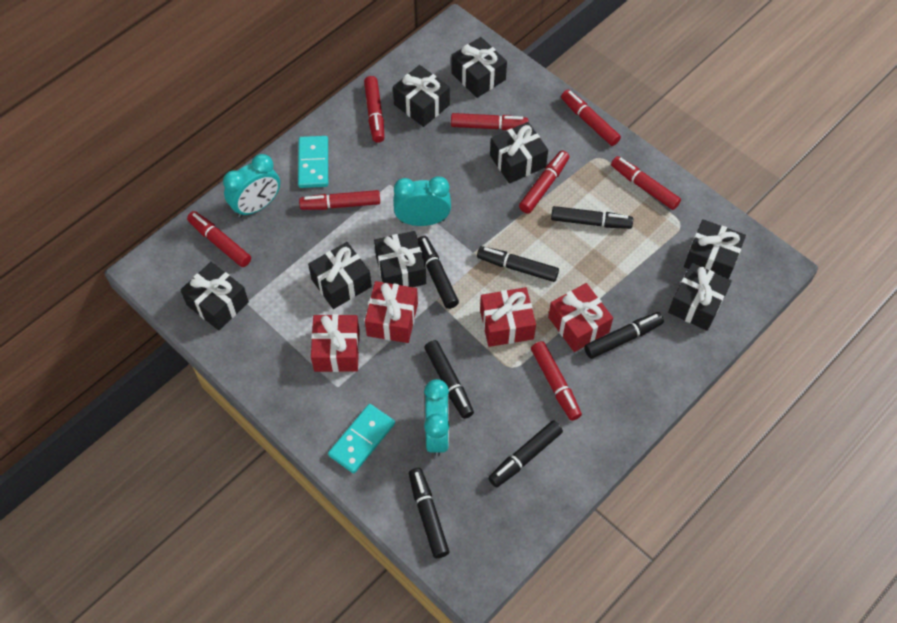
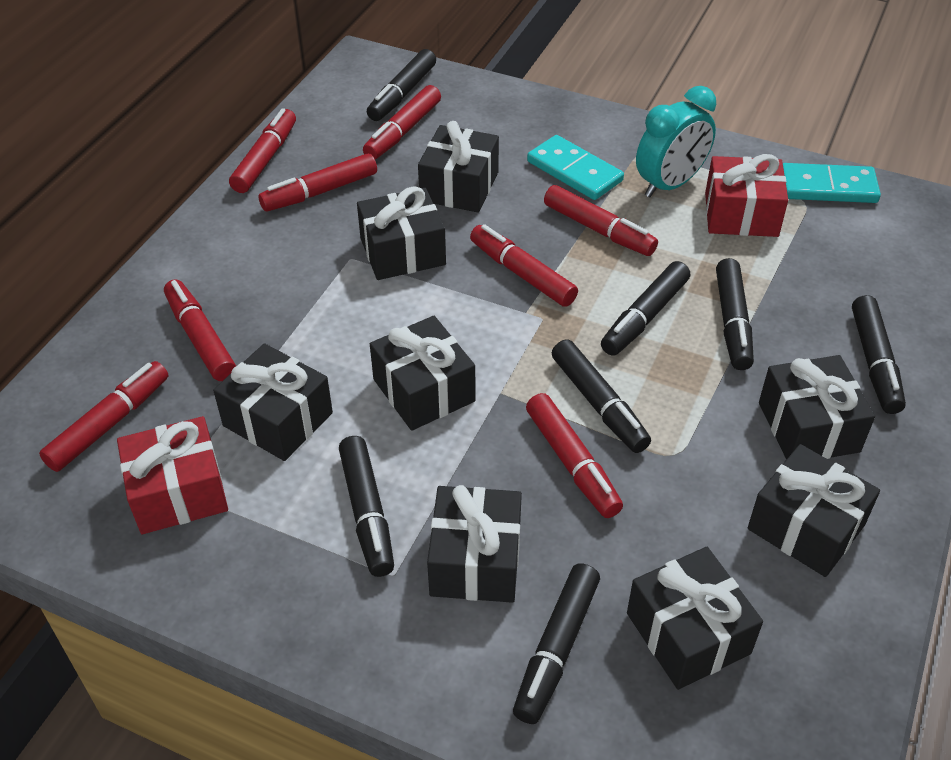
red gift: 4 -> 2
turquoise clock: 3 -> 1

